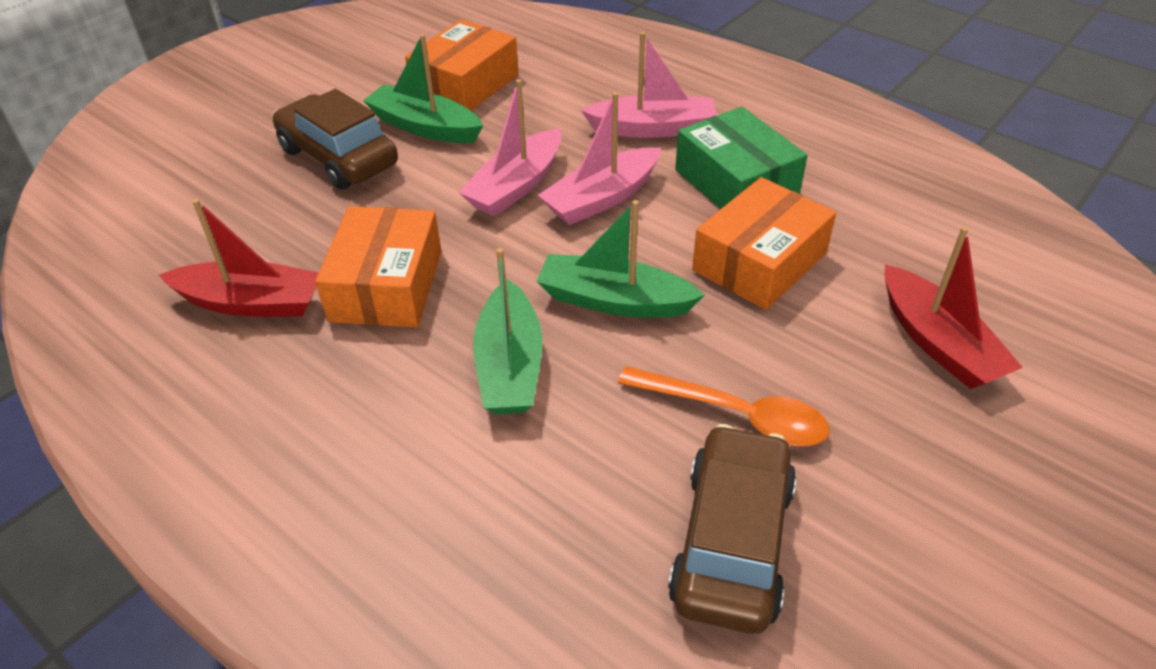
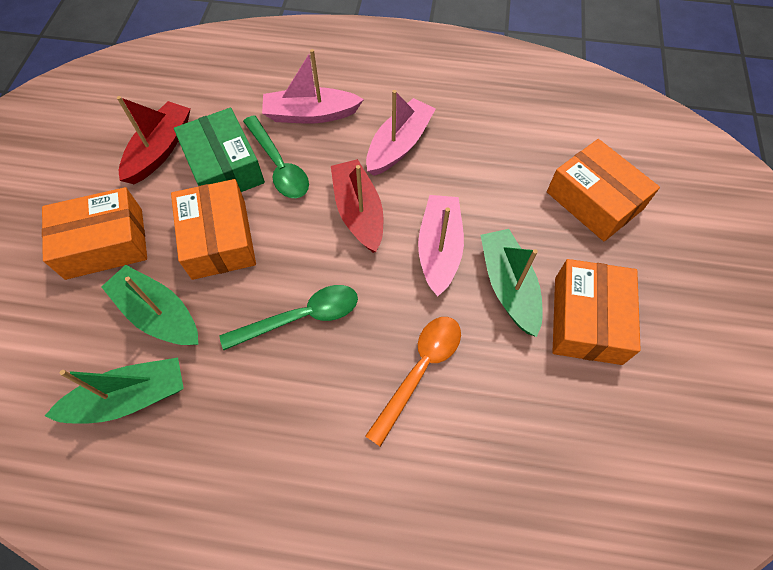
brown car: 2 -> 0
green spoon: 0 -> 2
orange box: 3 -> 4

